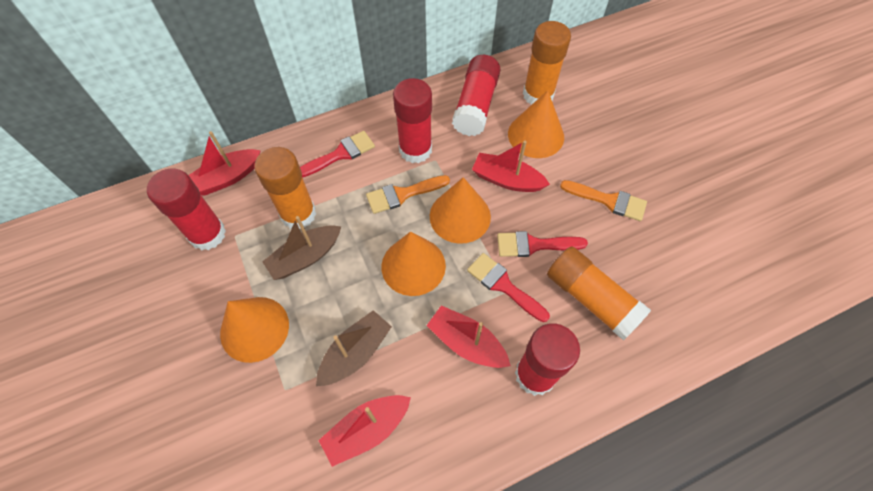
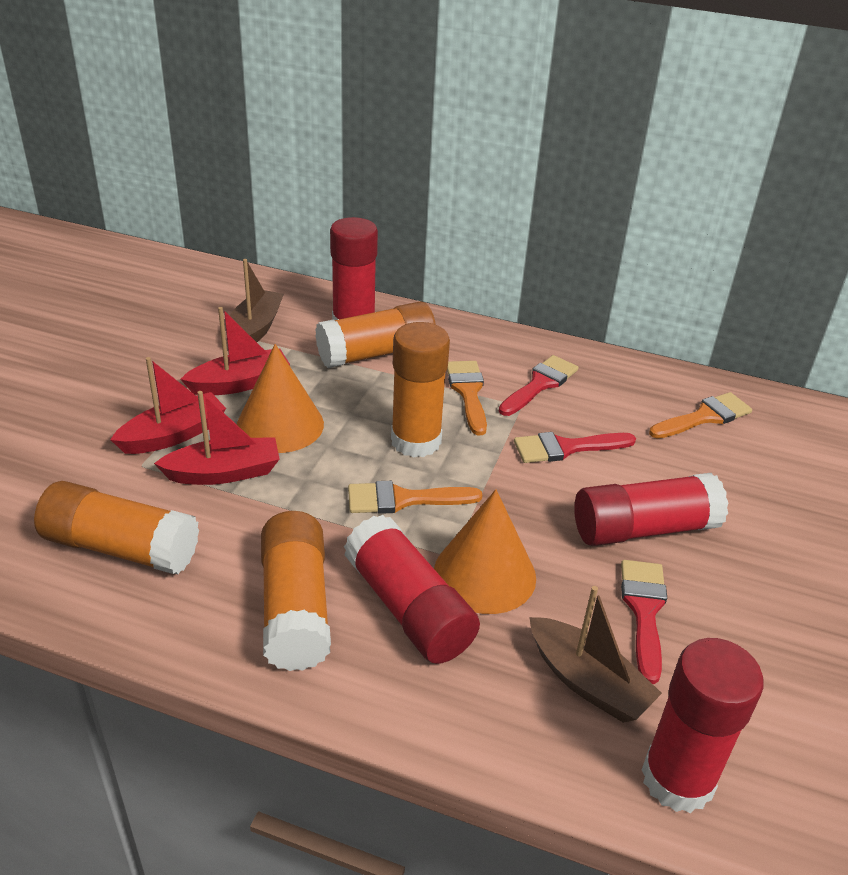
orange brush: 2 -> 3
orange cone: 4 -> 2
orange glue stick: 3 -> 4
red boat: 4 -> 3

